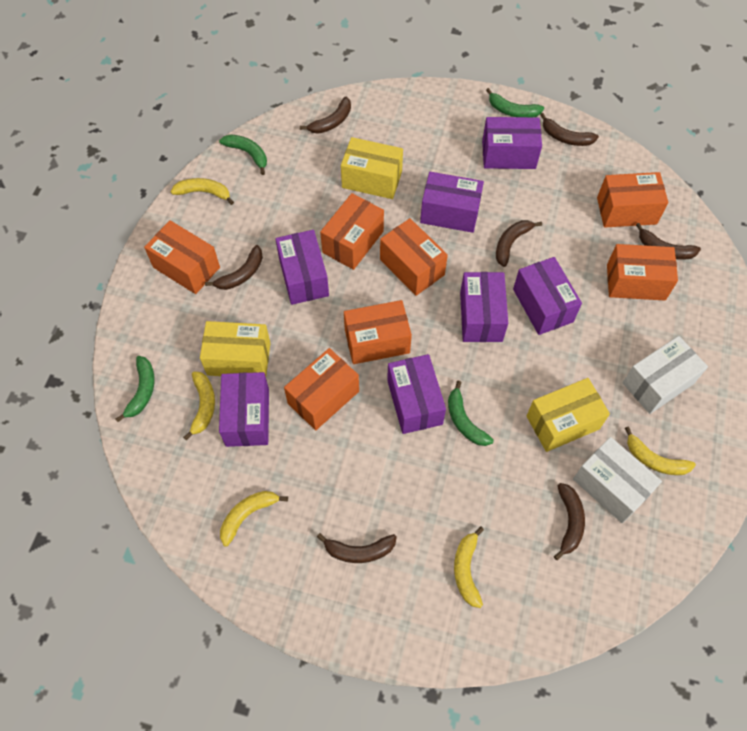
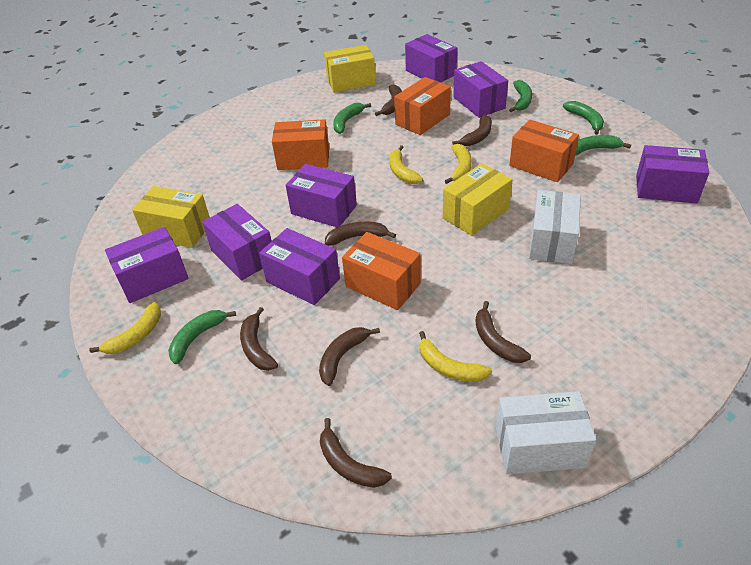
green banana: 4 -> 5
orange box: 7 -> 4
yellow banana: 5 -> 4

